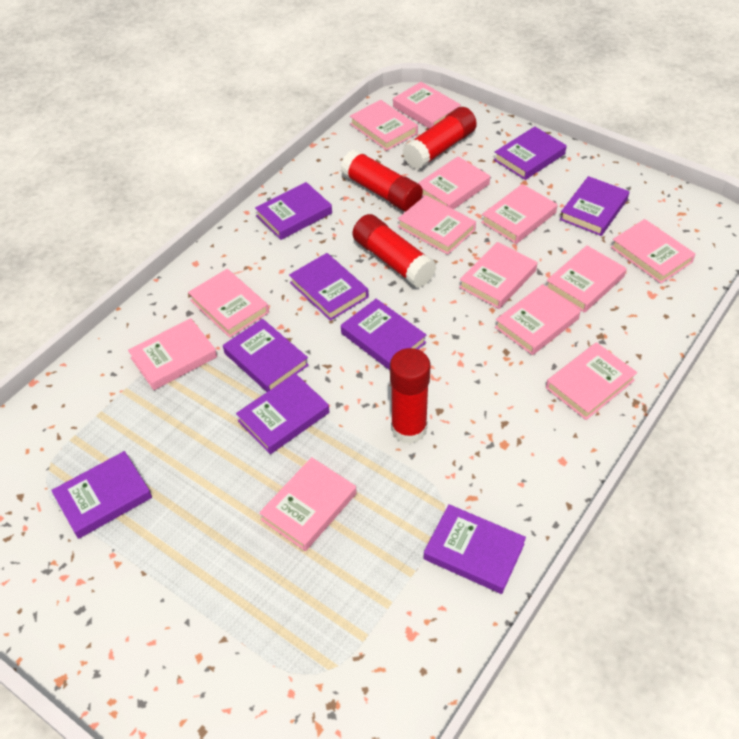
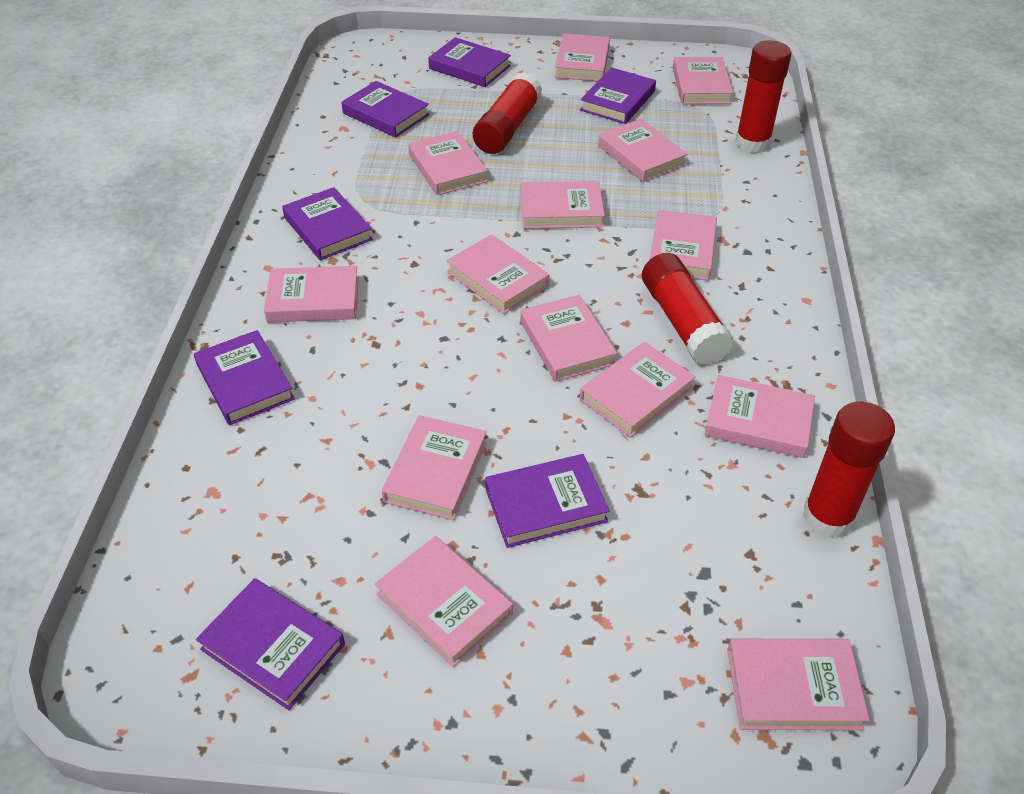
pink book: 13 -> 14
purple book: 9 -> 7

